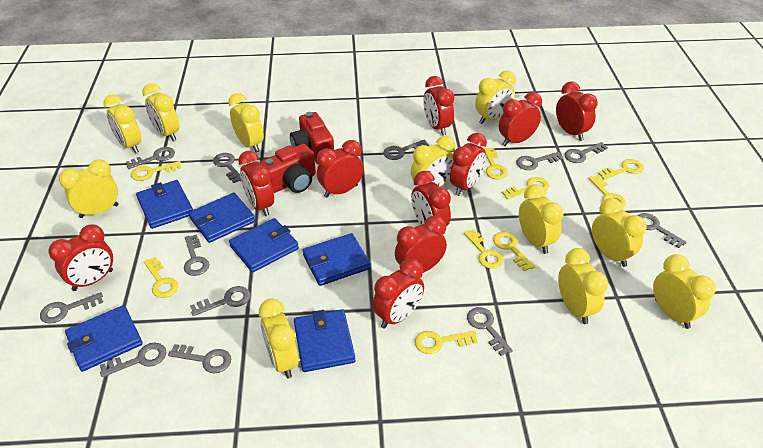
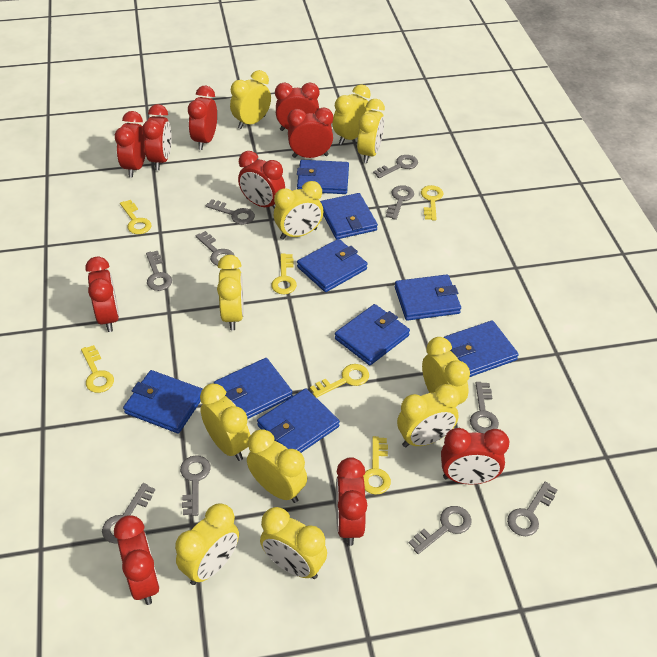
blue wallet: 6 -> 9
grey key: 12 -> 10
red camera: 2 -> 0
yellow key: 9 -> 6

